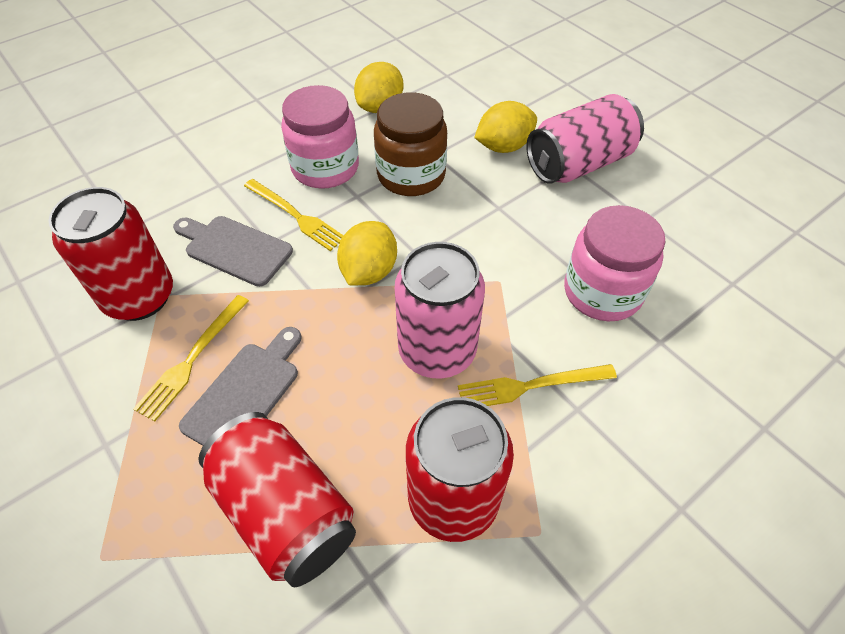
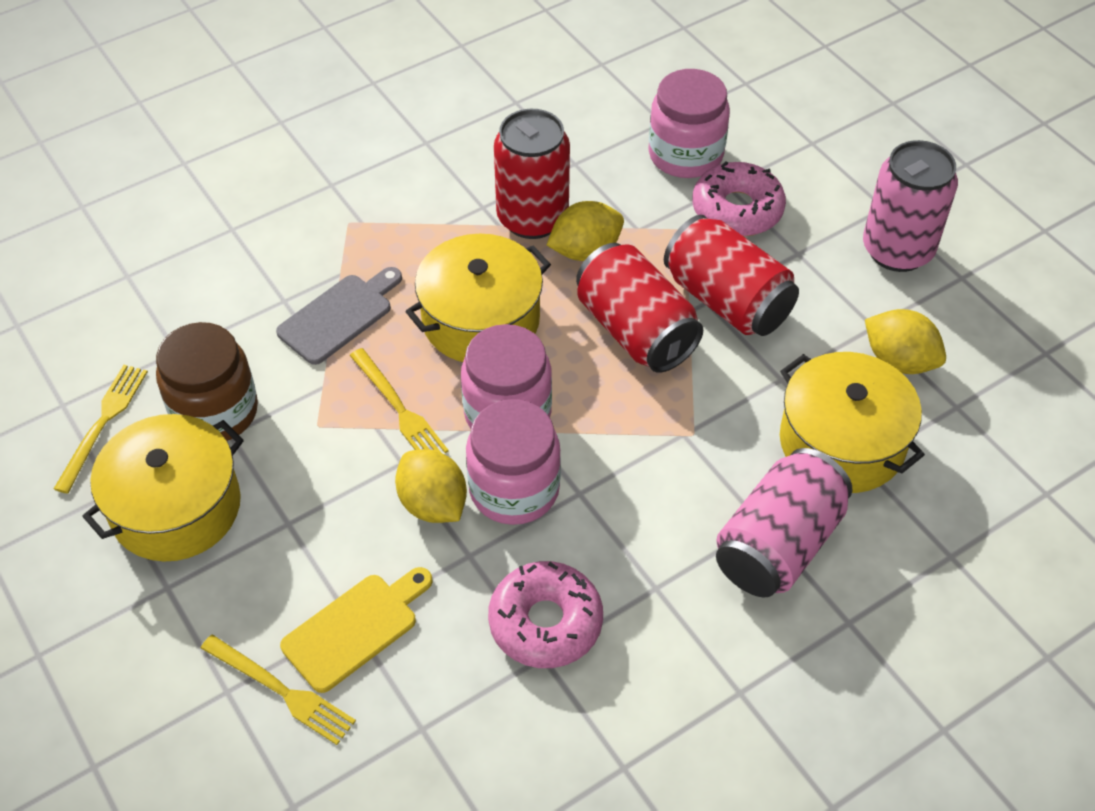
grey cutting board: 2 -> 1
pink donut: 0 -> 2
pink jar: 2 -> 3
yellow cutting board: 0 -> 1
yellow pot: 0 -> 3

